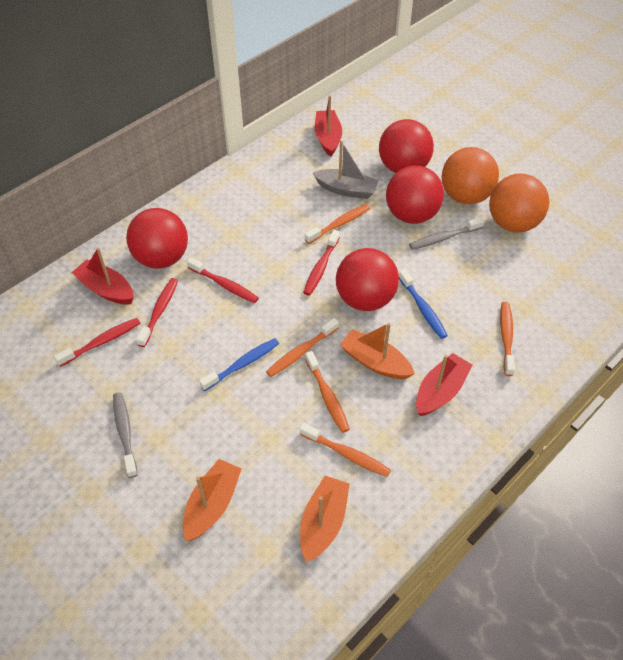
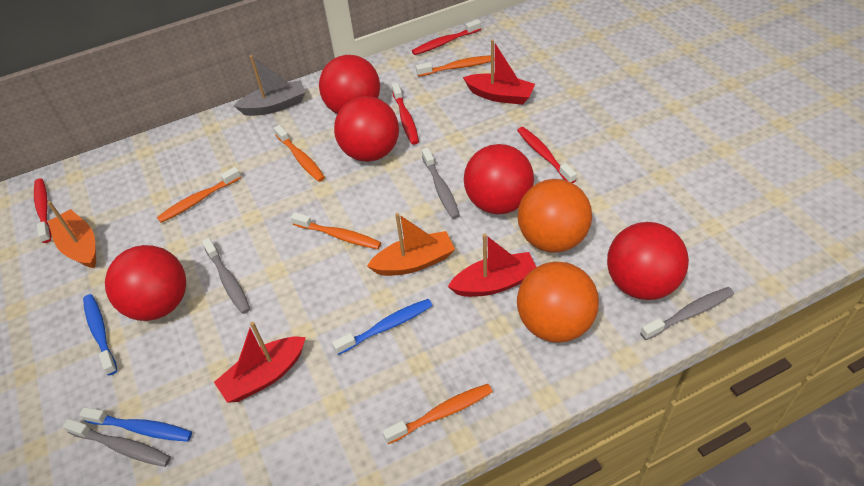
blue toothbrush: 2 -> 3
grey toothbrush: 2 -> 4
orange boat: 3 -> 2
red ball: 4 -> 5

